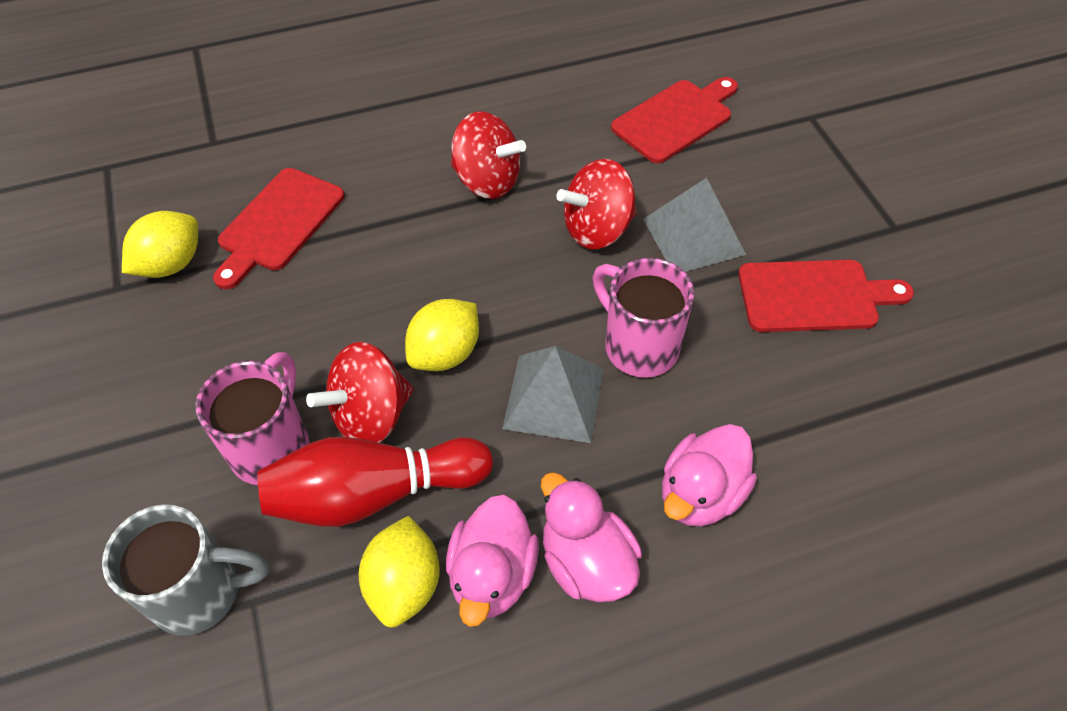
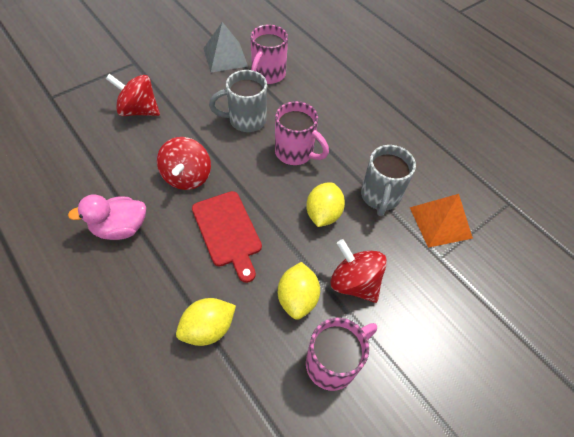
grey mug: 1 -> 2
grey pyramid: 2 -> 1
orange pyramid: 0 -> 1
pink duck: 3 -> 1
pink mug: 2 -> 3
red bowling pin: 1 -> 0
red cutting board: 3 -> 1

